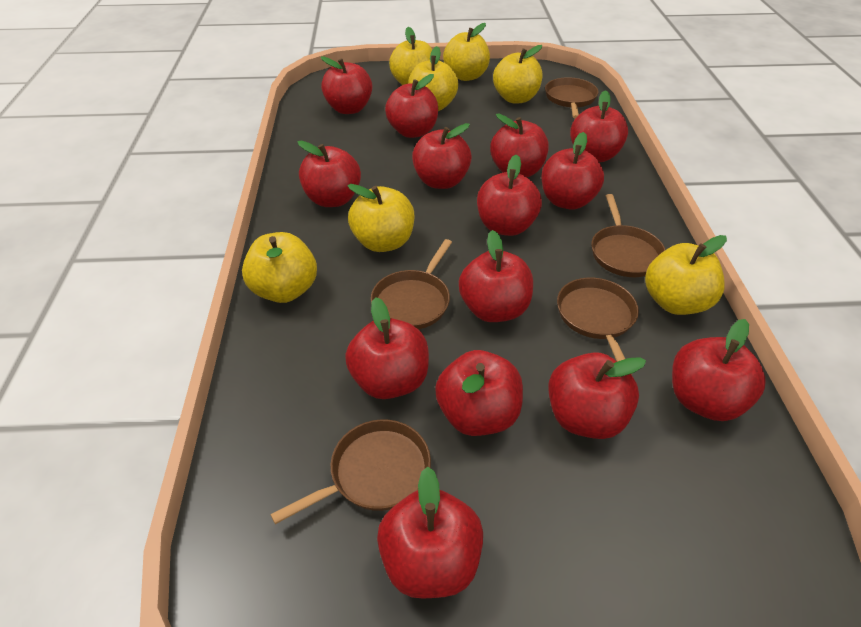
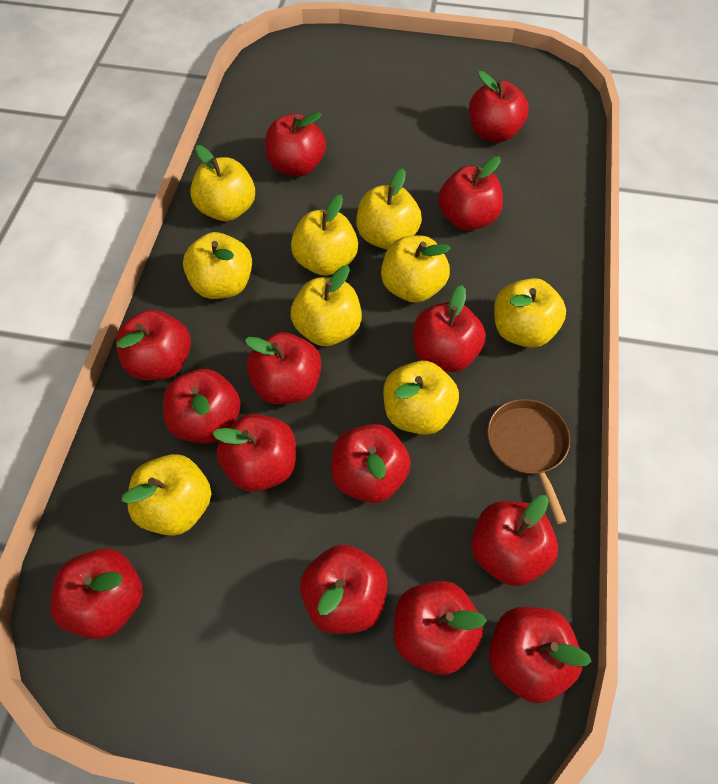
brown pan: 5 -> 1
yellow apple: 7 -> 9

